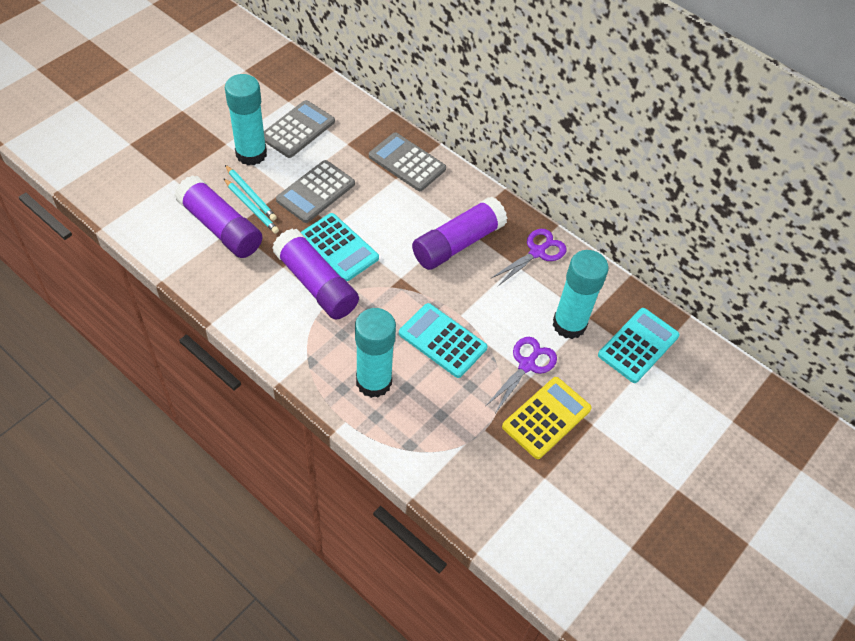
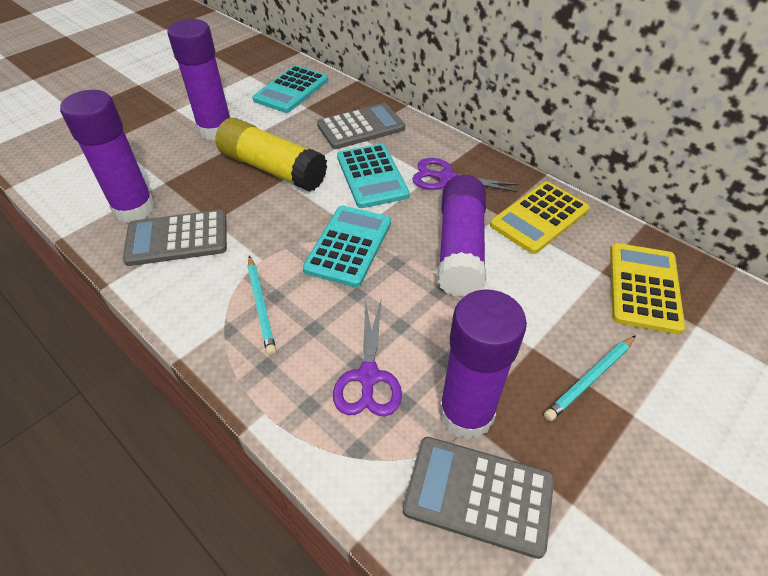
purple glue stick: 3 -> 4
turquoise glue stick: 3 -> 0
yellow calculator: 1 -> 2
yellow glue stick: 0 -> 1

